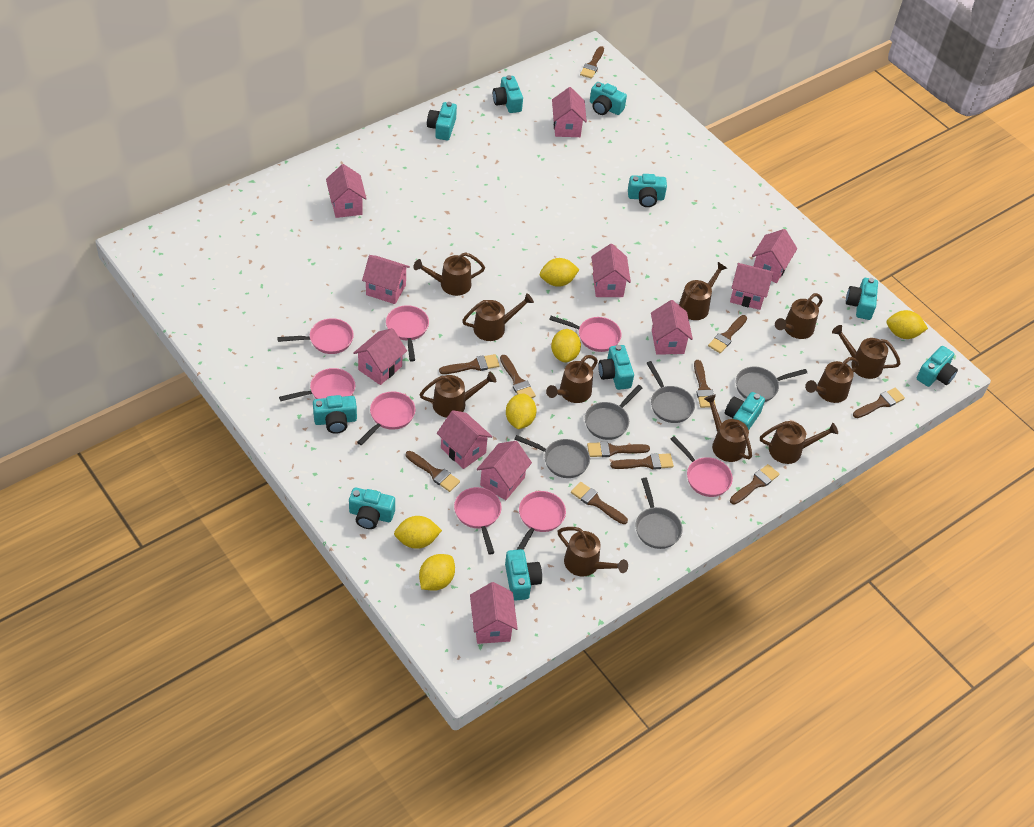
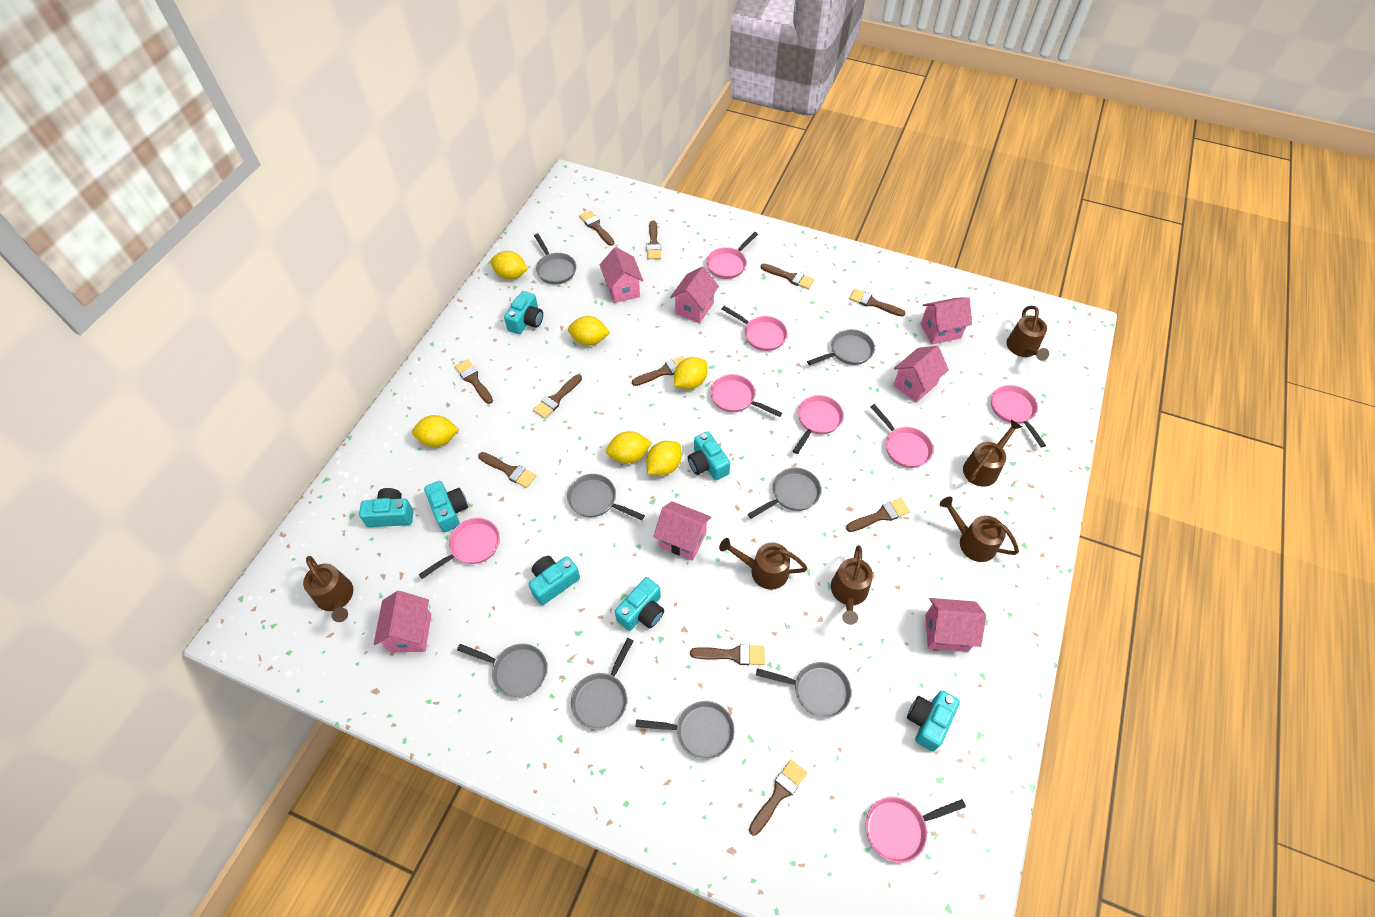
brown watering can: 11 -> 6
grey pan: 5 -> 8
pink house: 11 -> 7
turquoise camera: 11 -> 7

